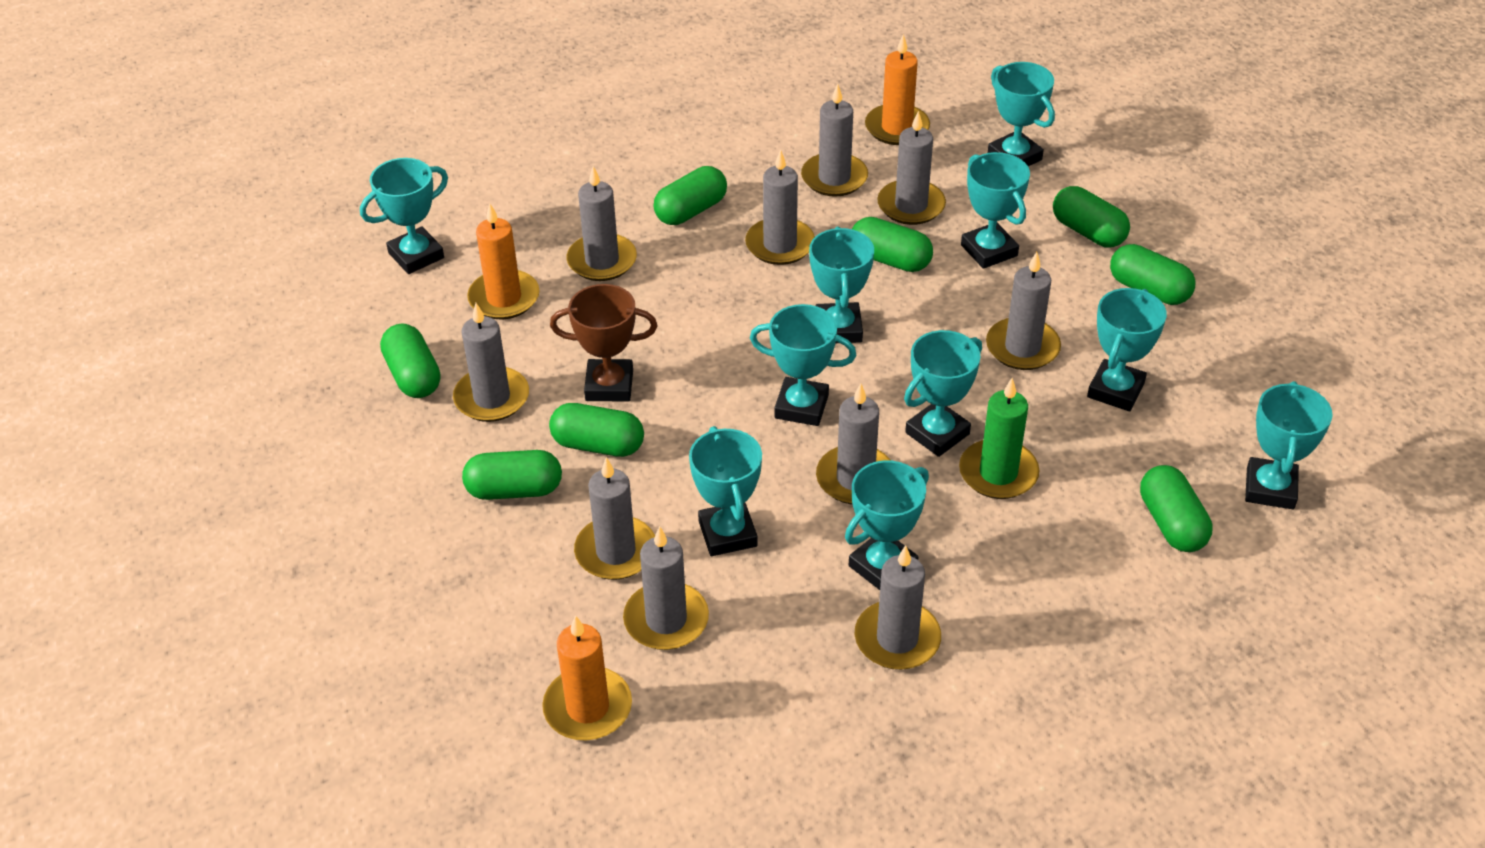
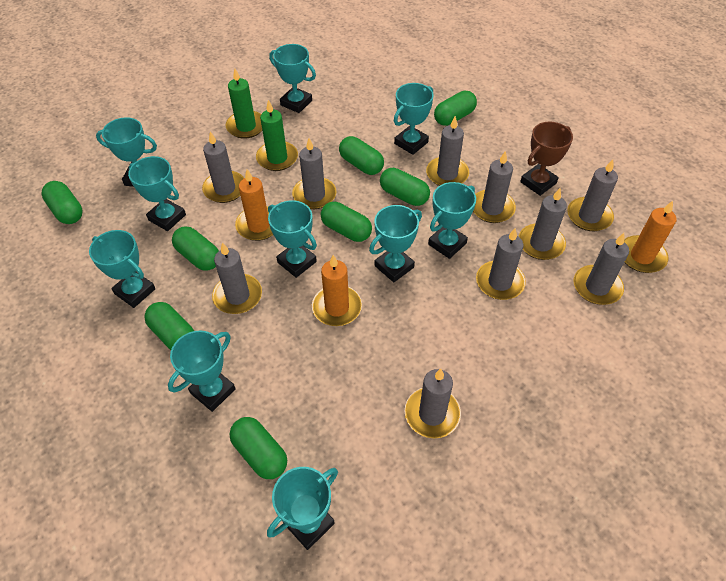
green candle: 1 -> 2

